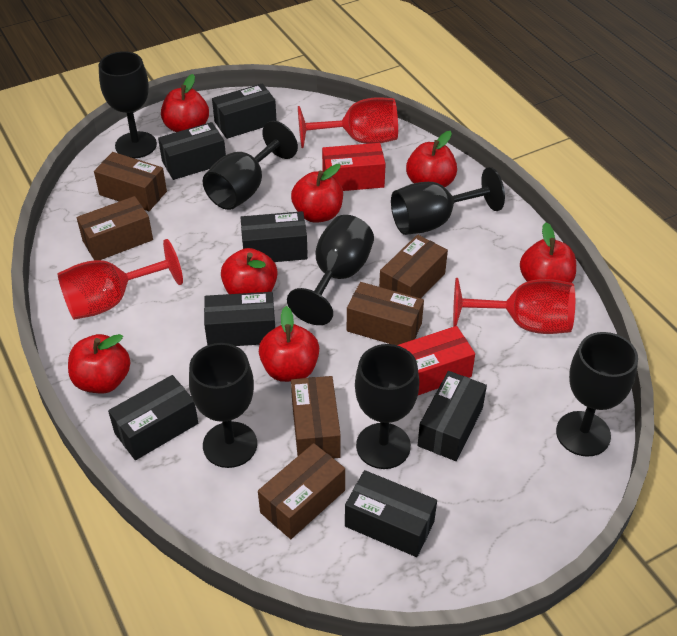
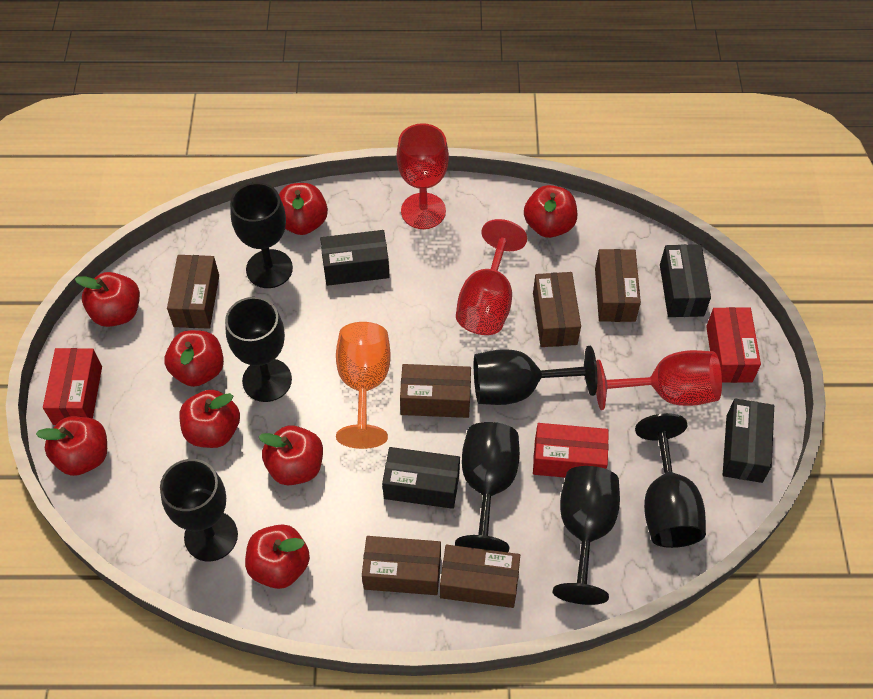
black box: 7 -> 4
orange goblet: 0 -> 1
red apple: 7 -> 8
red box: 2 -> 3

